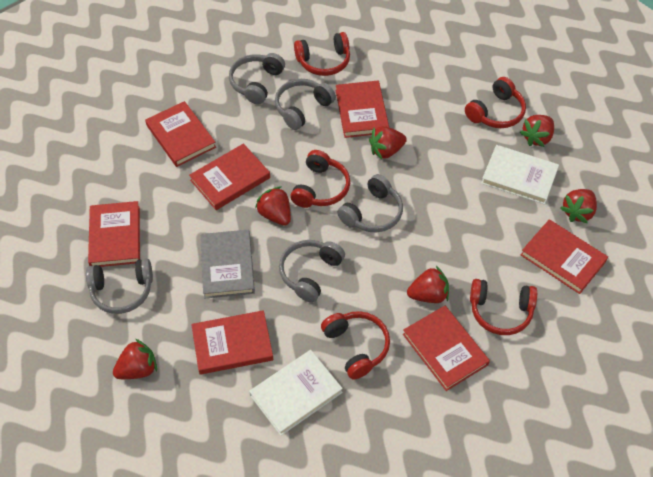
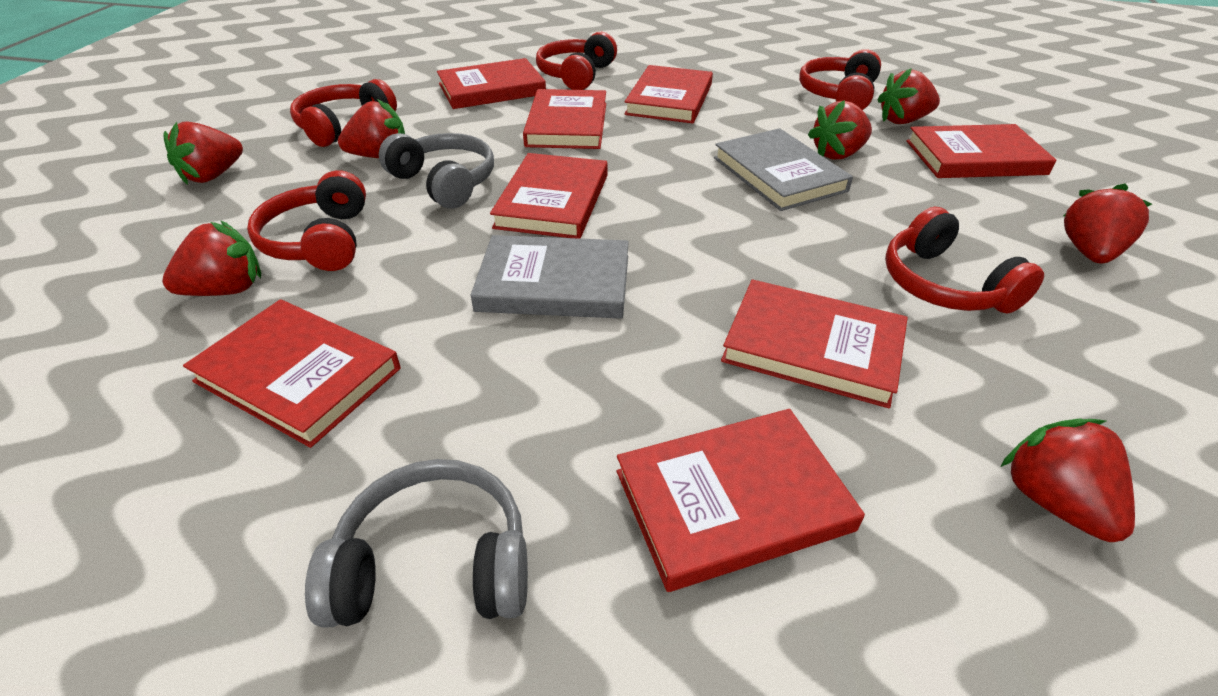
grey book: 1 -> 2
grey headphones: 5 -> 2
red book: 7 -> 8
red strawberry: 6 -> 7
white book: 2 -> 0

